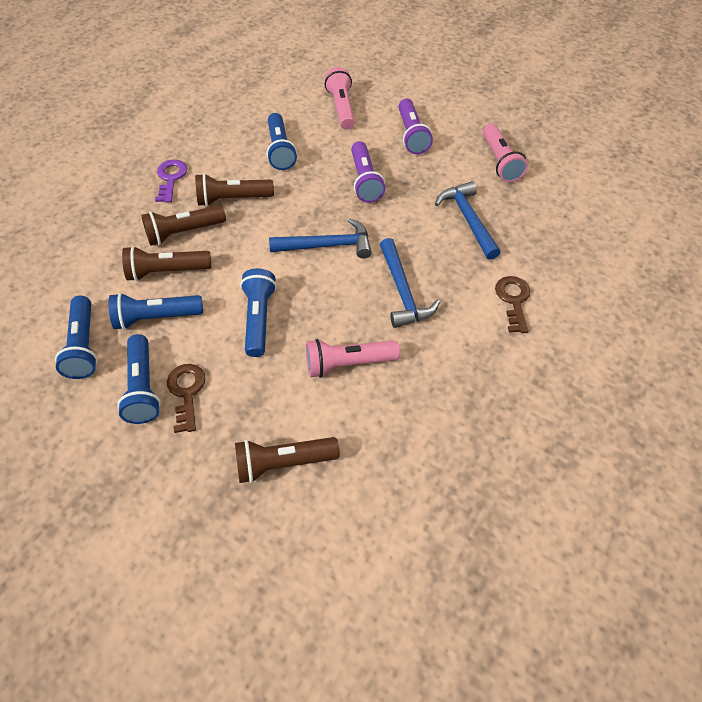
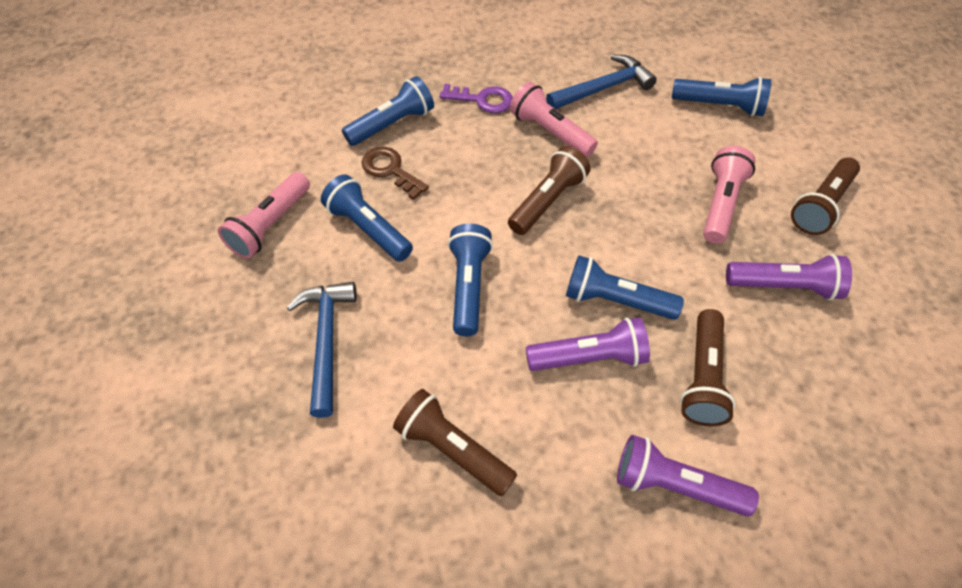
blue hammer: 3 -> 2
brown key: 2 -> 1
purple flashlight: 2 -> 3

